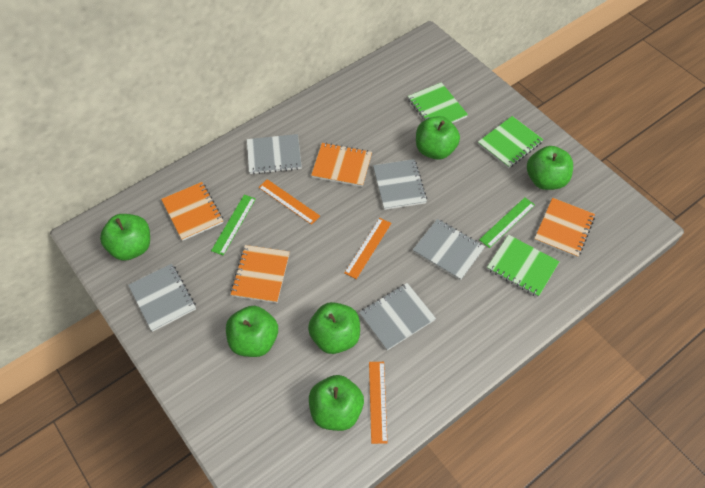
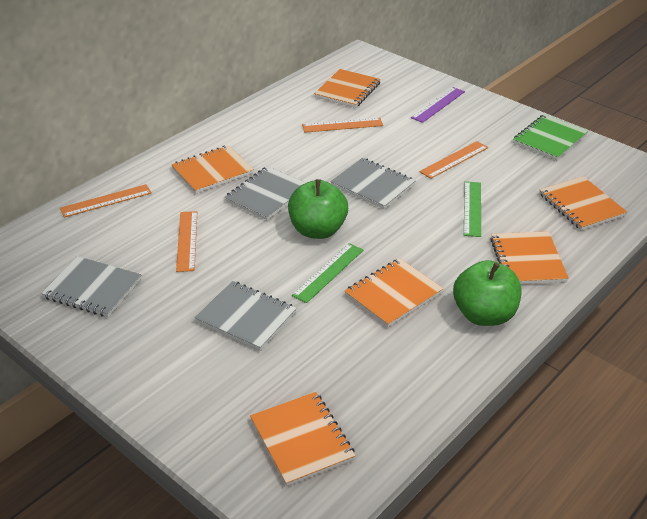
green apple: 6 -> 2
green notebook: 3 -> 1
grey notebook: 5 -> 4
orange notebook: 4 -> 6
orange ruler: 3 -> 4
purple ruler: 0 -> 1

